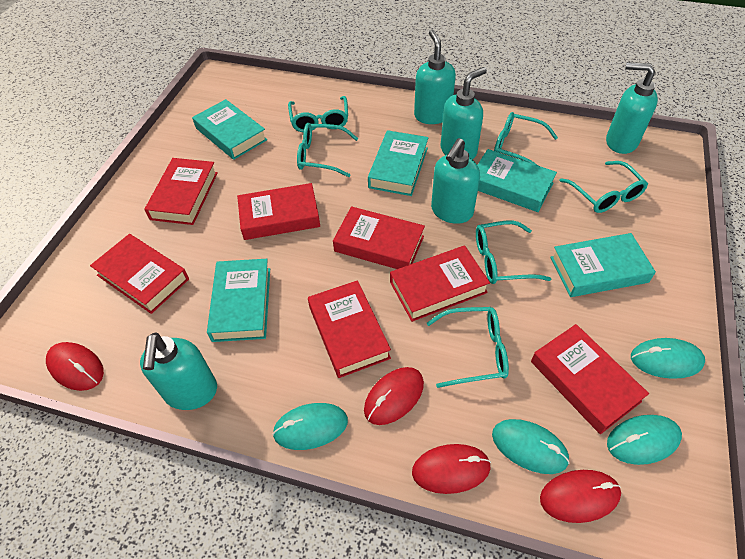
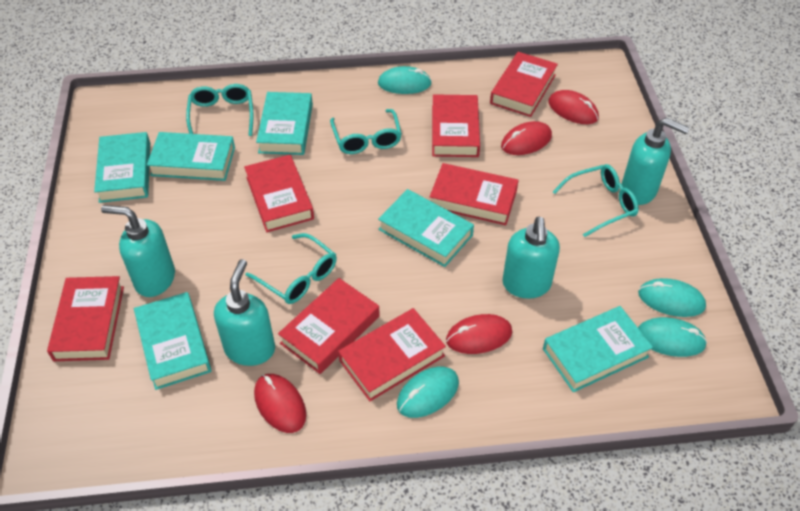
turquoise book: 5 -> 6
turquoise glasses: 6 -> 4
turquoise soap dispenser: 5 -> 4

